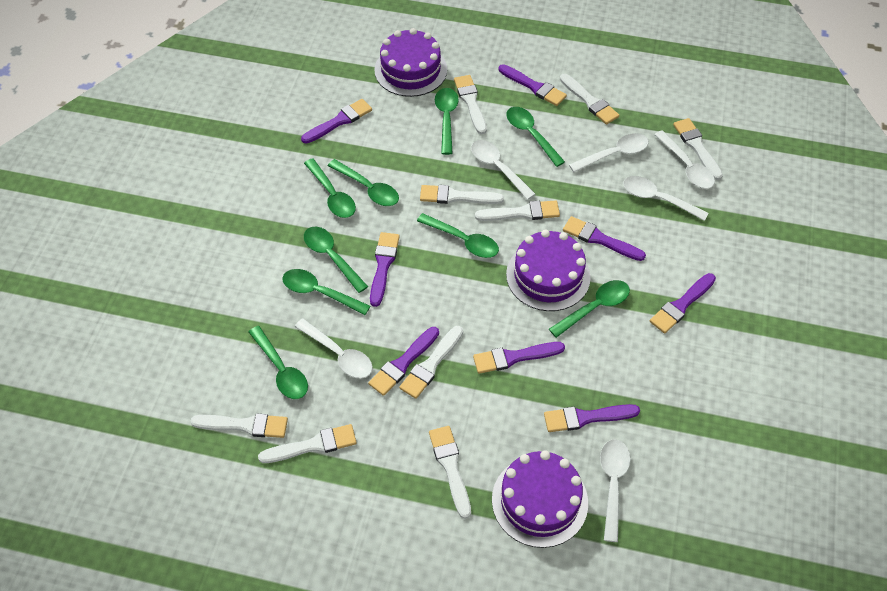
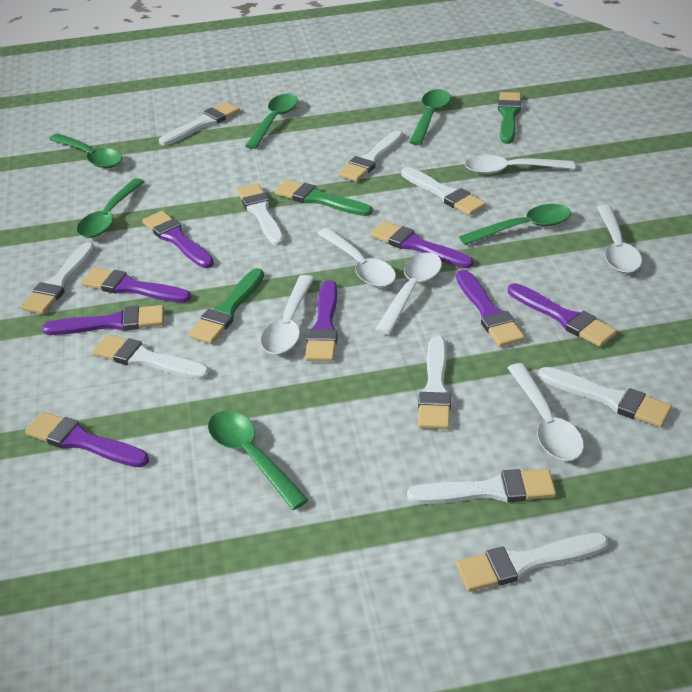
green brush: 0 -> 3
green spoon: 9 -> 6
purple cake: 3 -> 0
white brush: 9 -> 10

